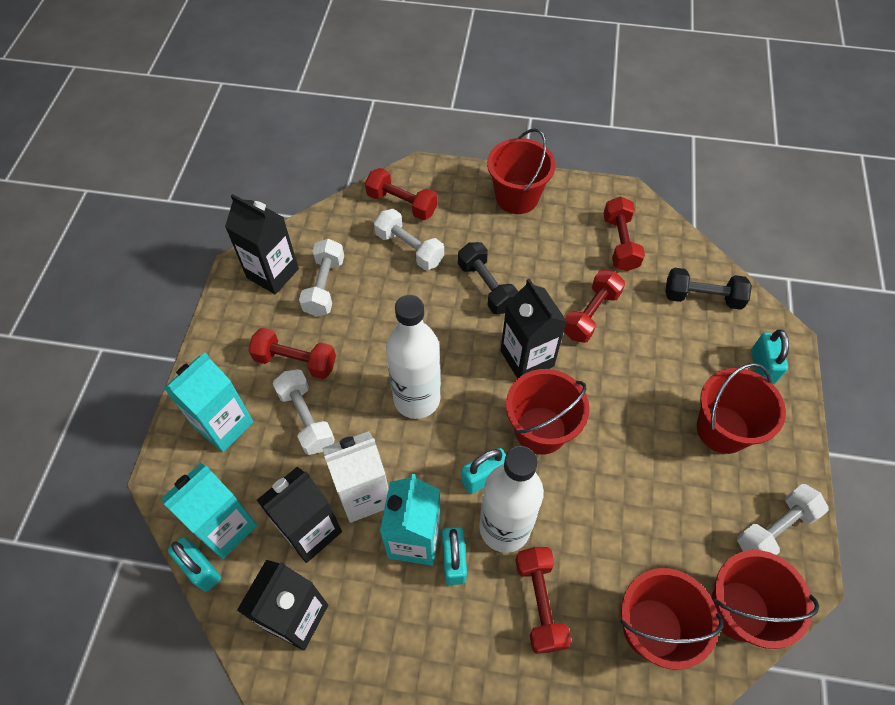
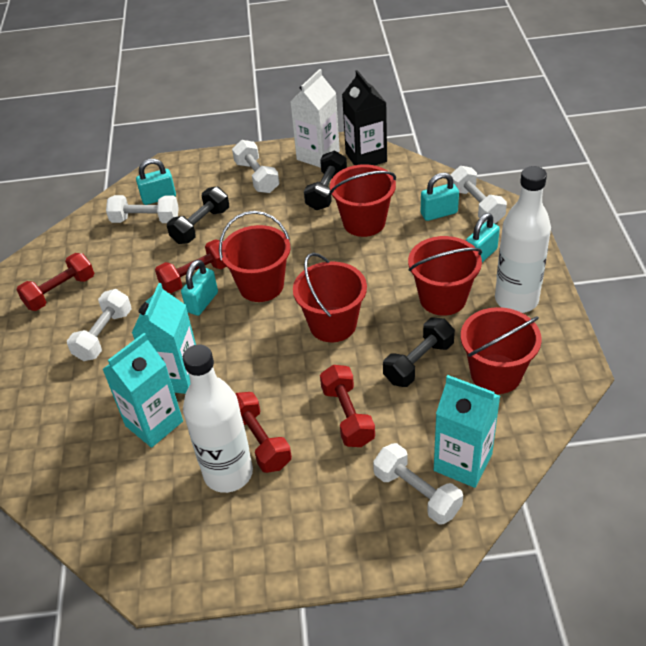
black carton: 4 -> 1
black dumbbell: 2 -> 3
red dumbbell: 5 -> 4
white dumbbell: 4 -> 5

